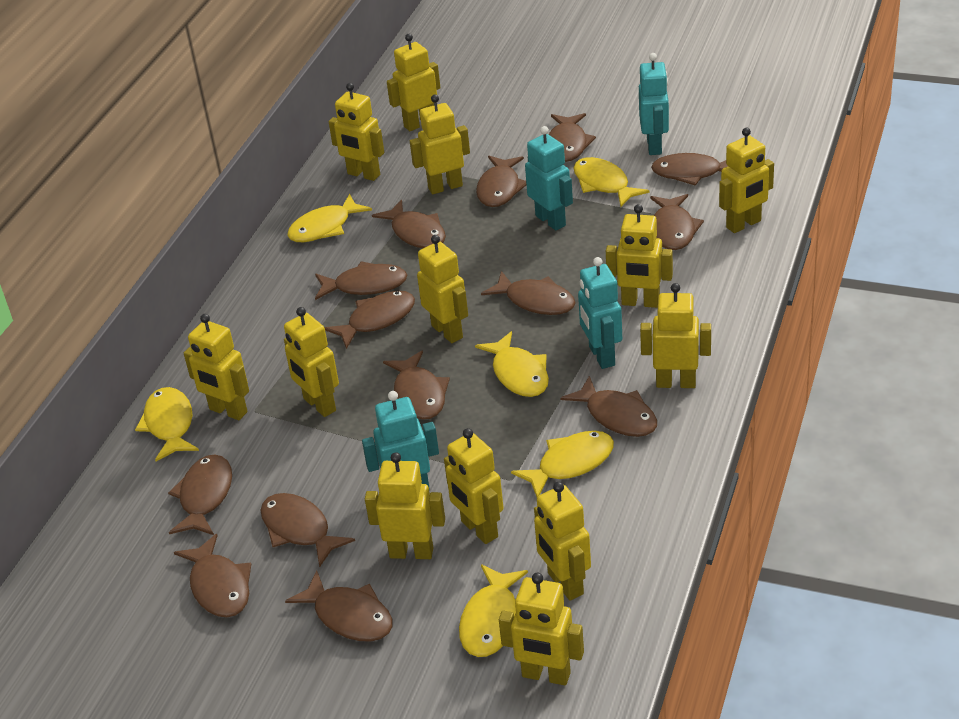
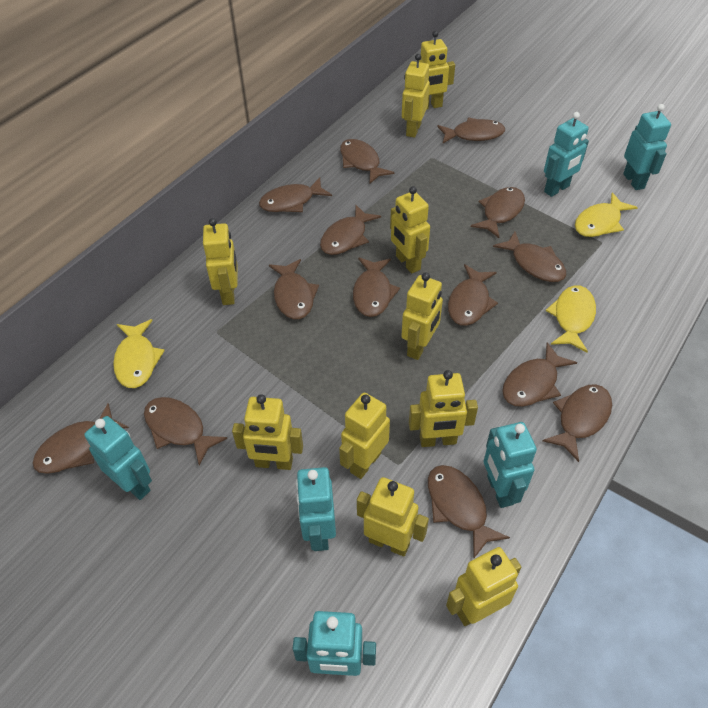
turquoise robot: 4 -> 6
yellow fish: 6 -> 3
yellow robot: 13 -> 10

